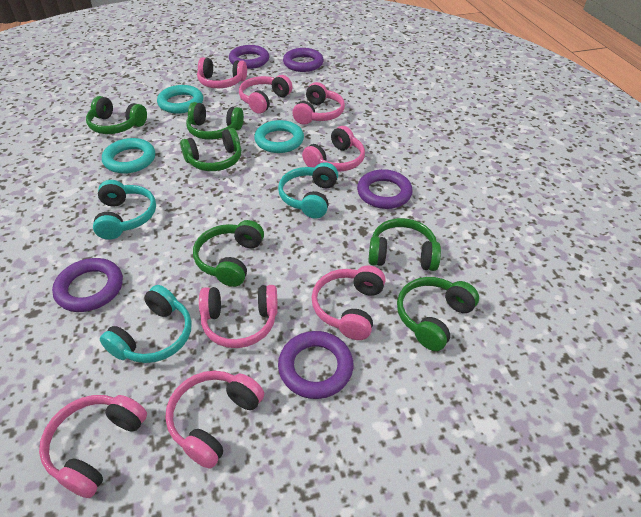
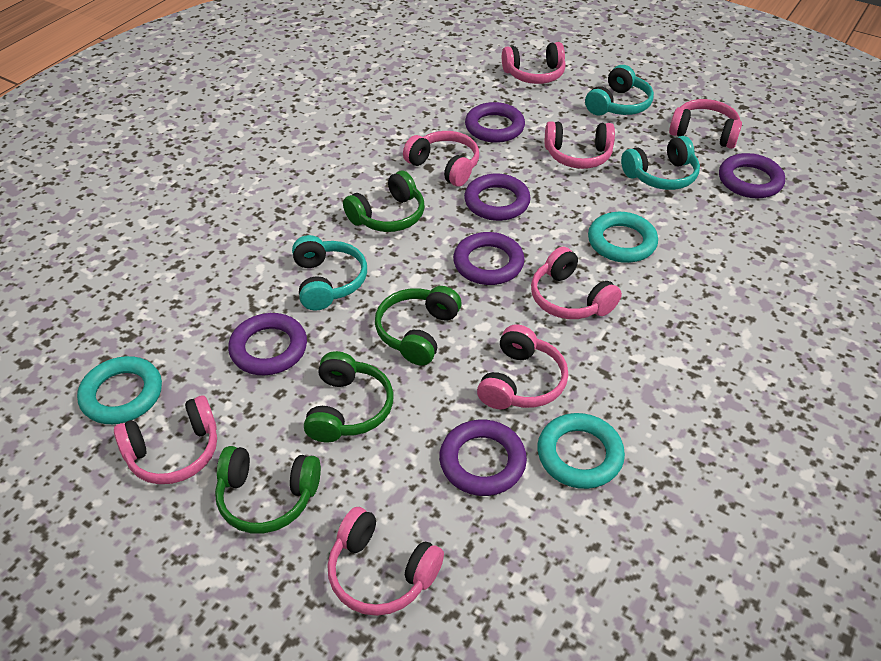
green headphones: 6 -> 4
purple ring: 5 -> 6

